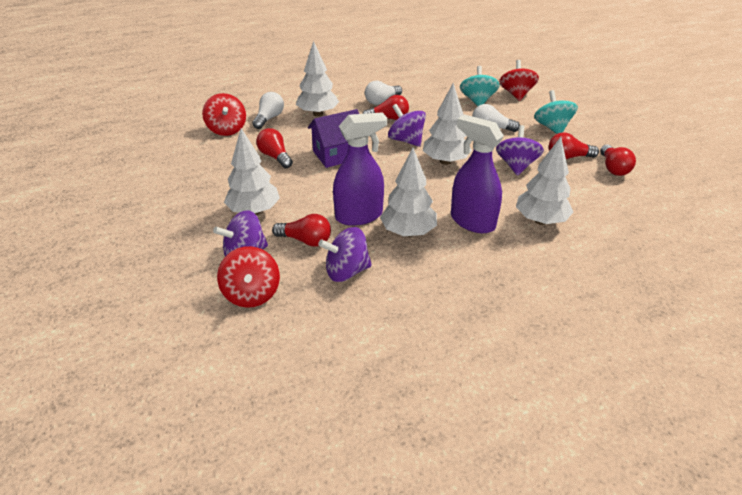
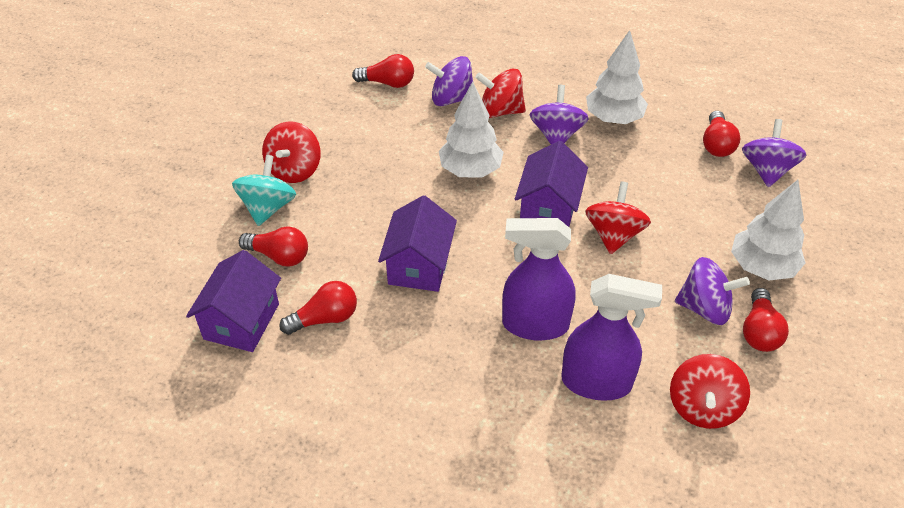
purple house: 1 -> 3
red spinning top: 3 -> 4
turquoise spinning top: 2 -> 1
white light bulb: 3 -> 0
white tree: 5 -> 3

